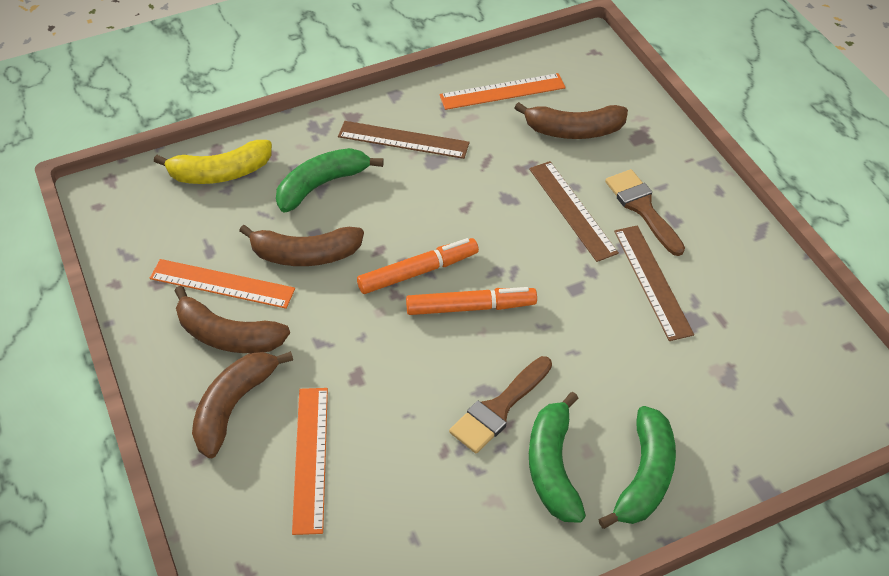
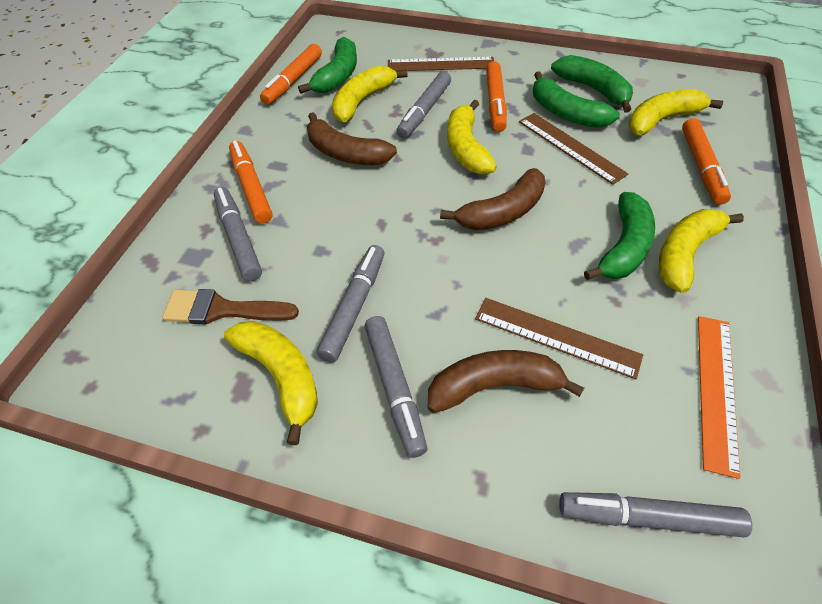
brown banana: 4 -> 3
brown brush: 2 -> 1
green banana: 3 -> 4
grey marker: 0 -> 5
orange marker: 2 -> 4
orange ruler: 3 -> 1
yellow banana: 1 -> 5

